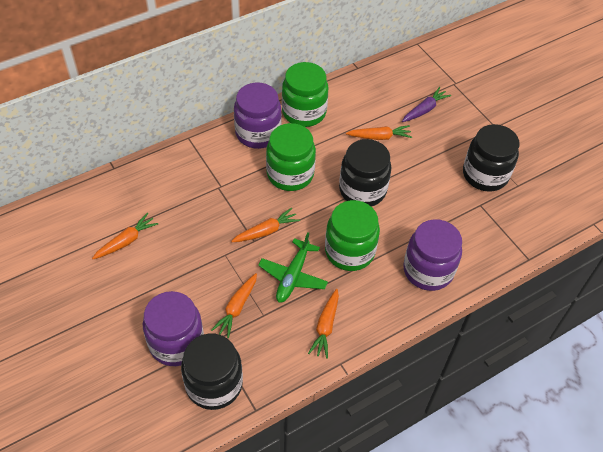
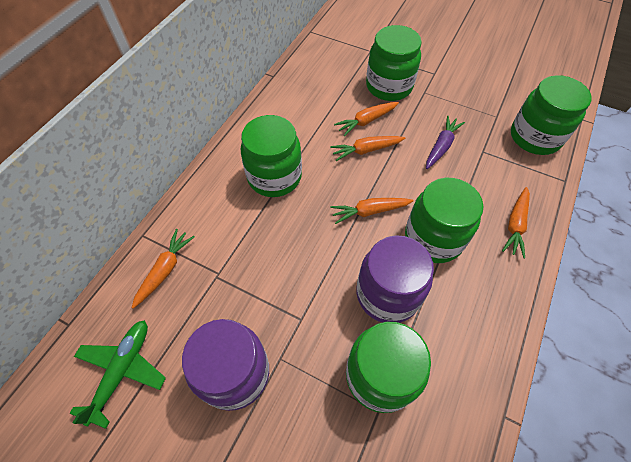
black jar: 3 -> 0
green jar: 3 -> 5
purple jar: 3 -> 2

